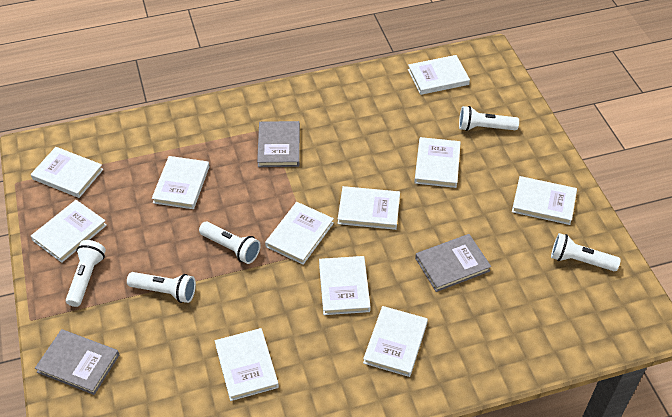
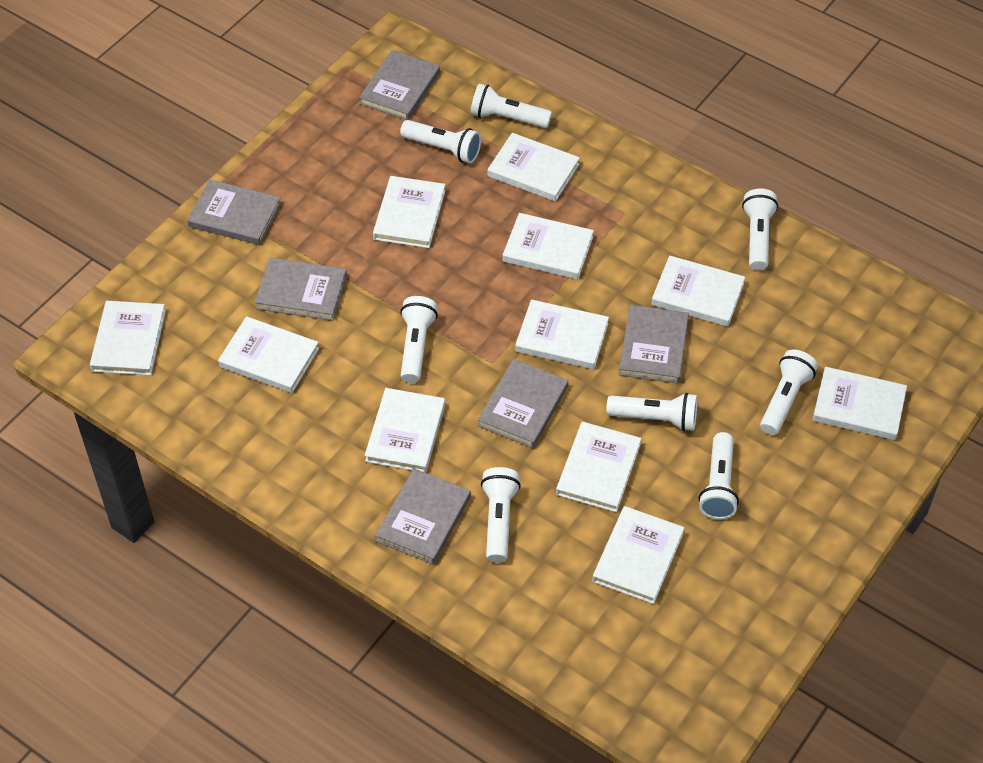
grey book: 3 -> 6
white flashlight: 5 -> 8

